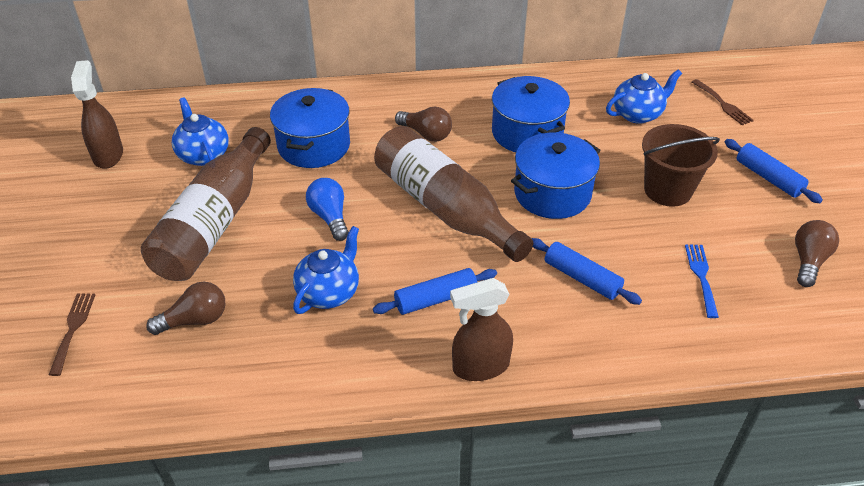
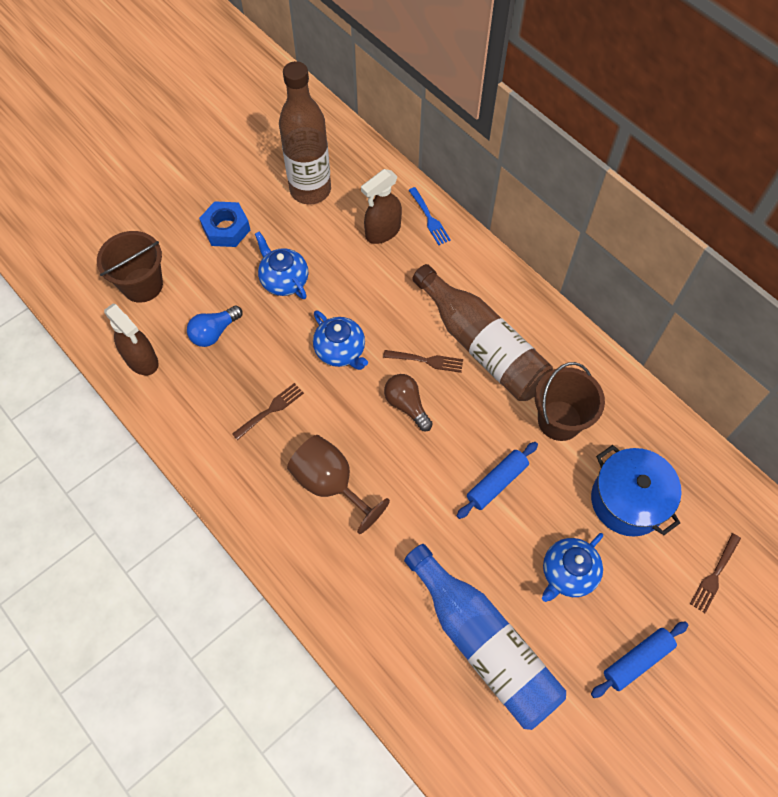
blue bottle: 0 -> 1
blue nut: 0 -> 1
blue pot: 3 -> 1
blue rolling pin: 3 -> 2
brown bucket: 1 -> 2
brown fork: 2 -> 3
brown goblet: 0 -> 1
brown light bulb: 3 -> 1

